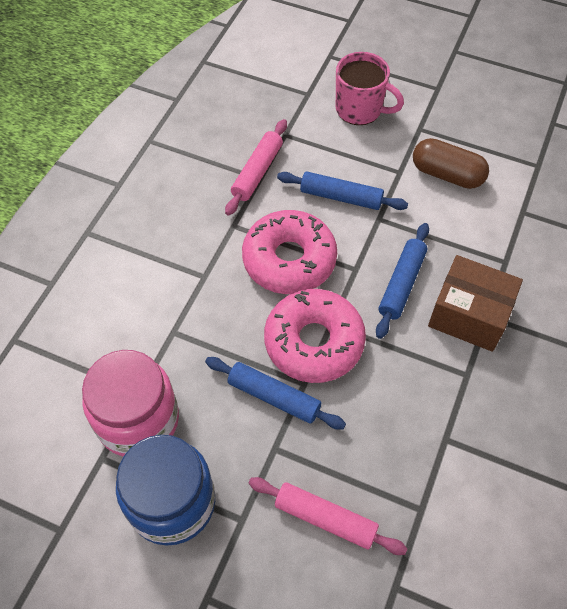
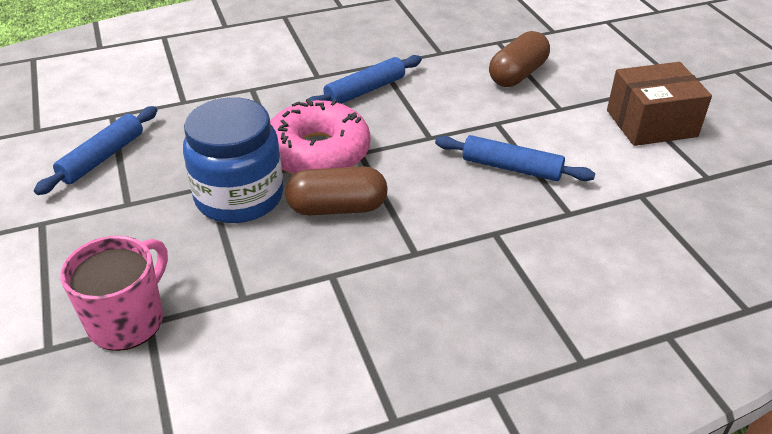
brown capsule: 1 -> 2
pink donut: 2 -> 1
pink jar: 1 -> 0
pink rolling pin: 2 -> 0

